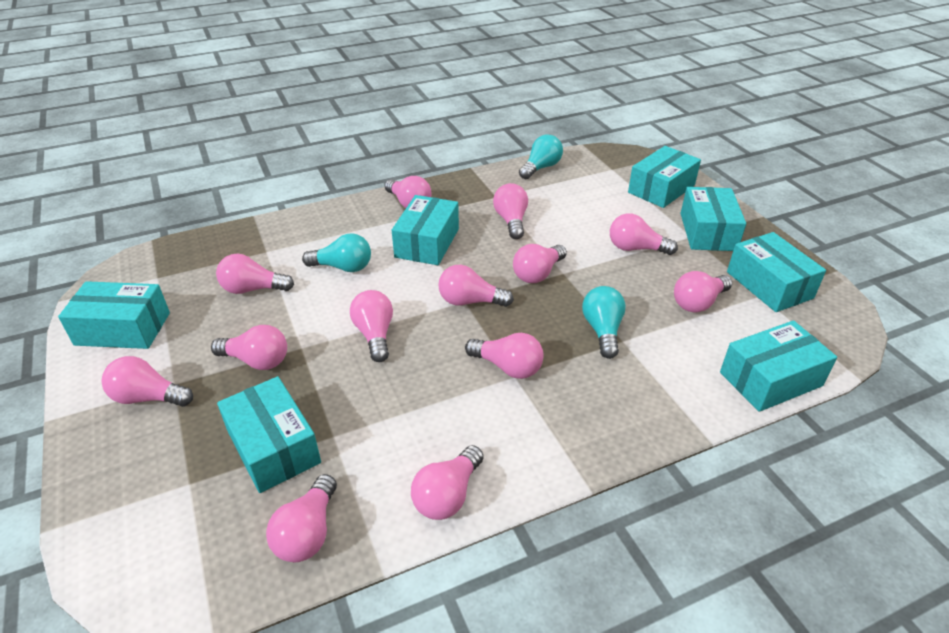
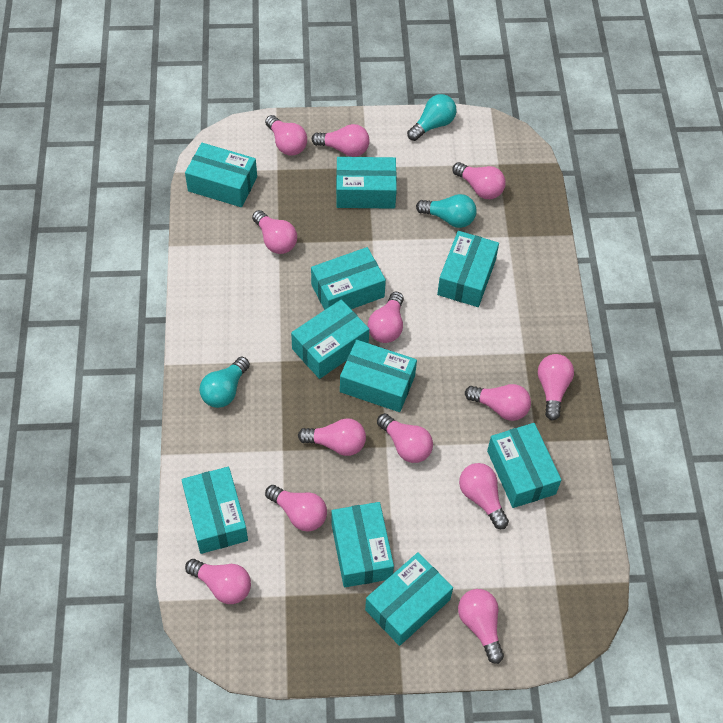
turquoise box: 7 -> 10

